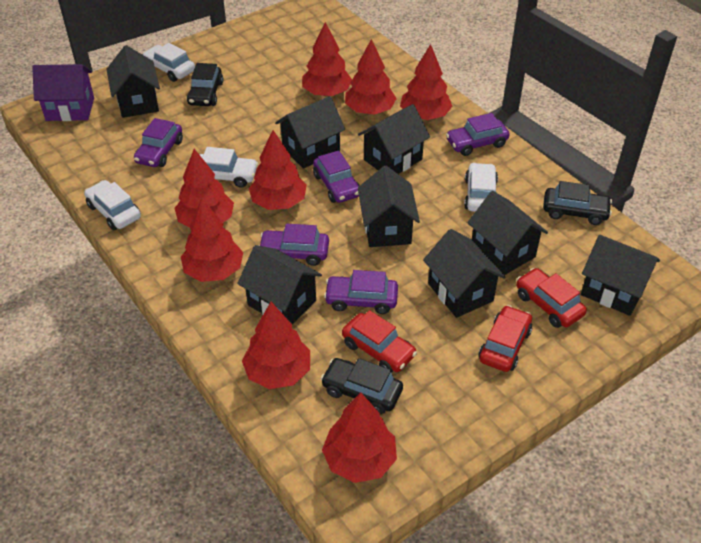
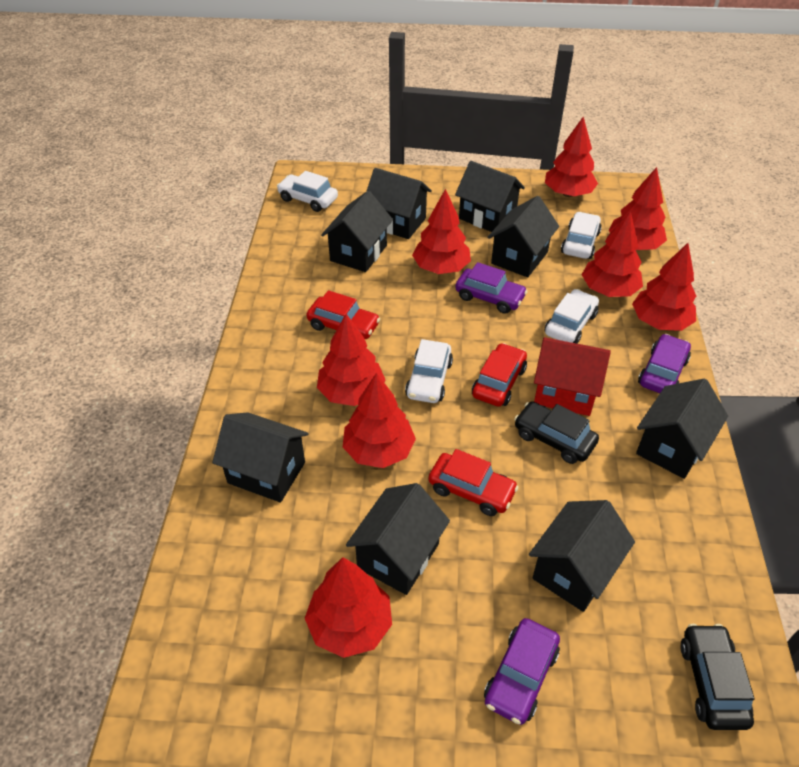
black car: 3 -> 2
purple car: 5 -> 3
purple house: 1 -> 0
red house: 0 -> 1

